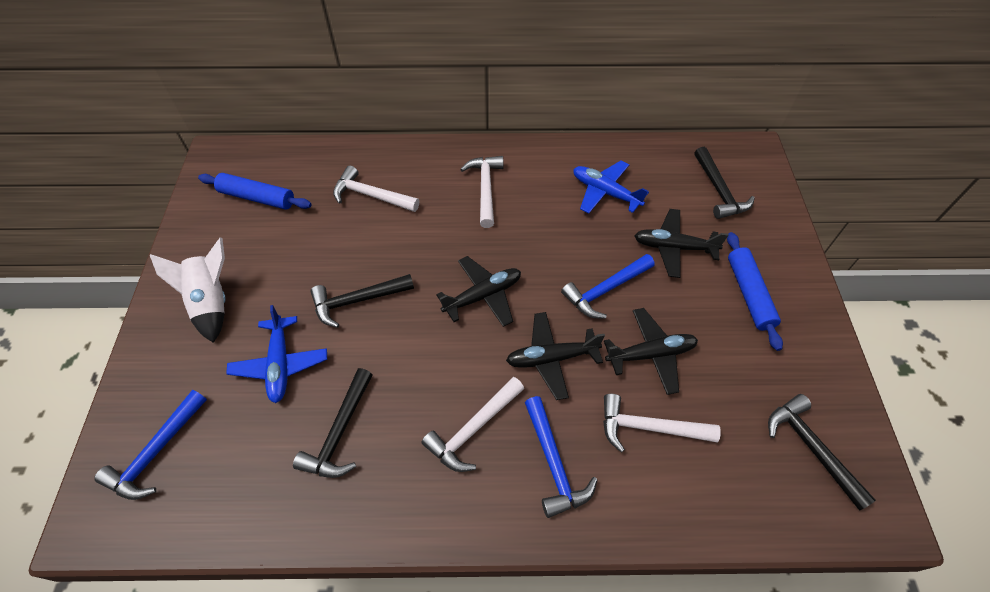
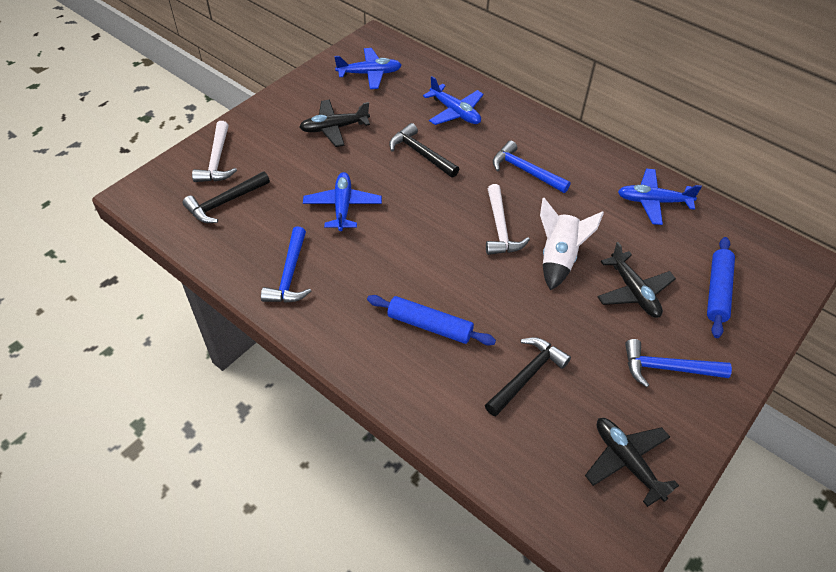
black hammer: 4 -> 3
black plane: 4 -> 3
blue plane: 2 -> 4
white hammer: 4 -> 2

